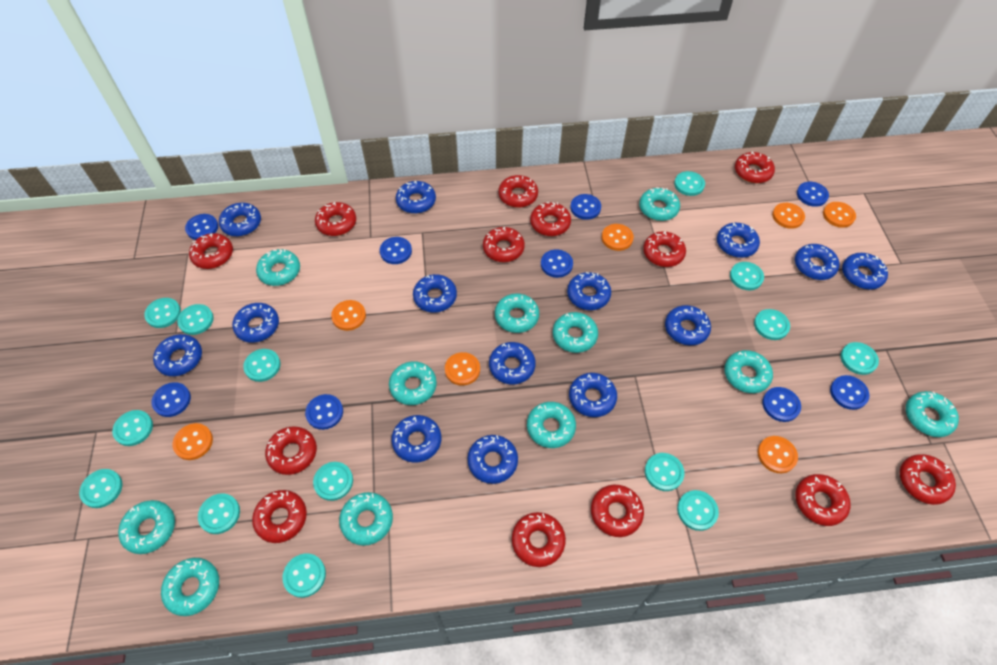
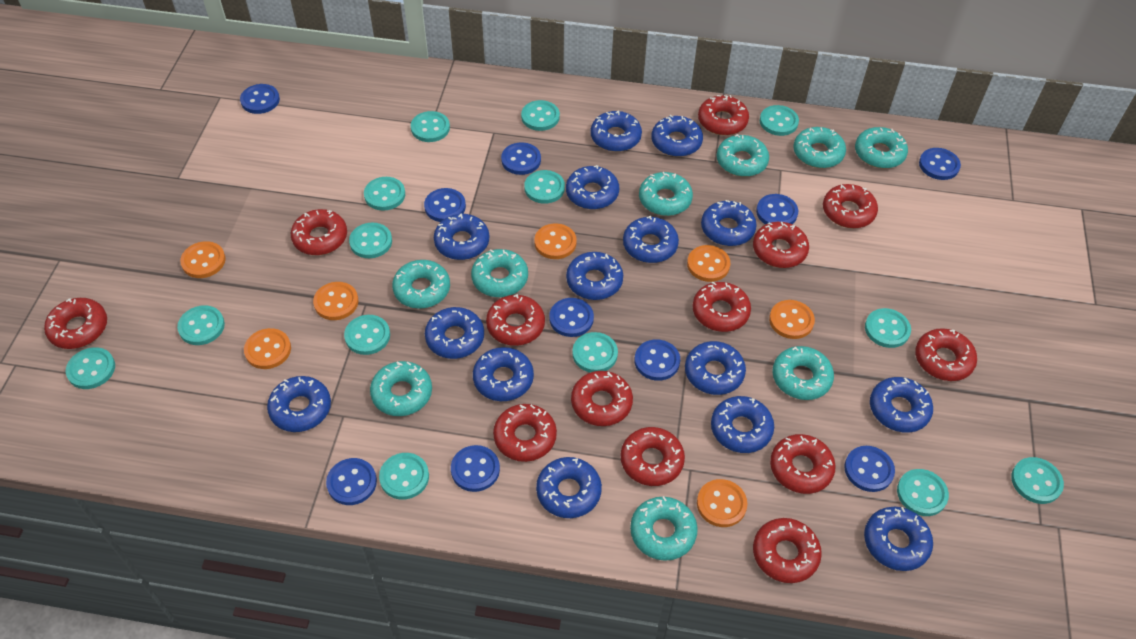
blue button: 9 -> 10
blue donut: 14 -> 15
turquoise donut: 11 -> 9

